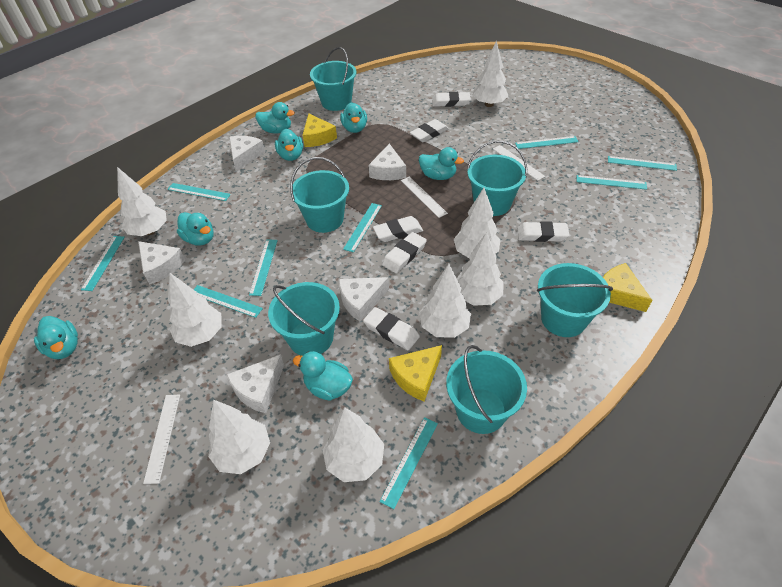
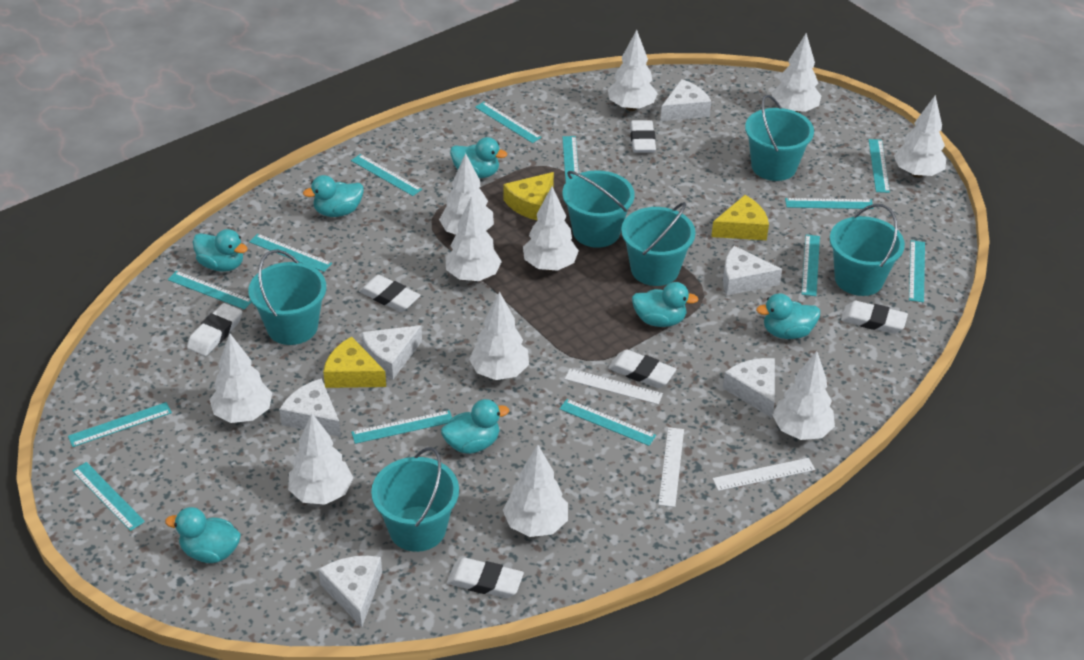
turquoise ruler: 9 -> 13
white cheese: 5 -> 6
white tree: 8 -> 11

